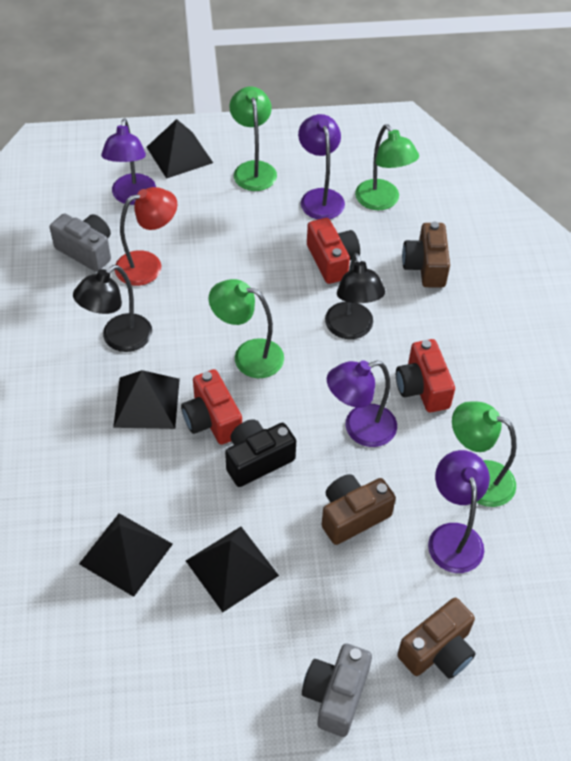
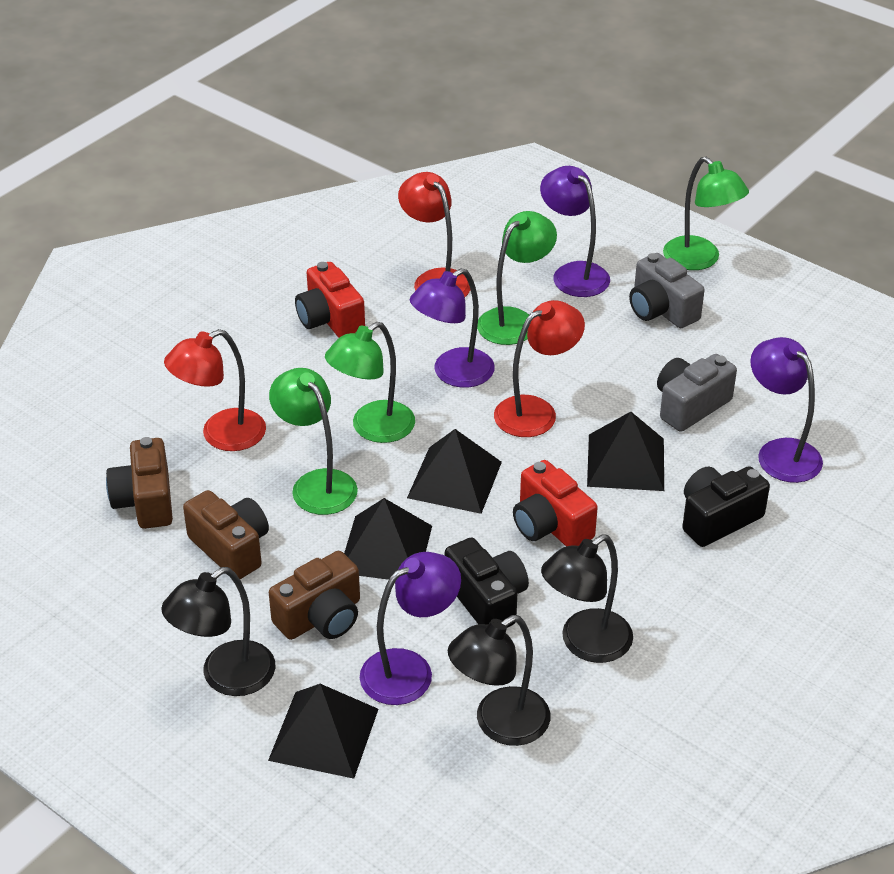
black camera: 1 -> 2
black lamp: 2 -> 3
red camera: 3 -> 2
red lamp: 1 -> 3

